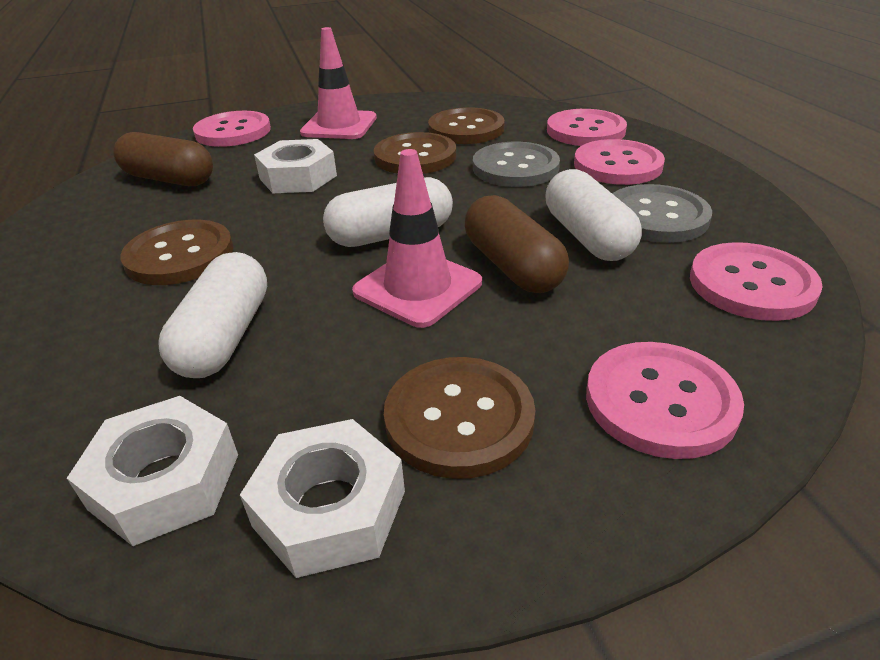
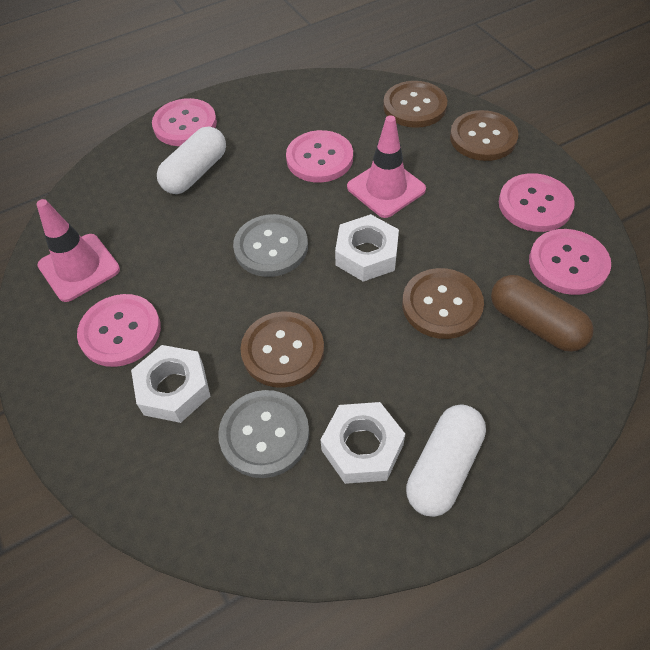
brown capsule: 2 -> 1
white capsule: 3 -> 2

